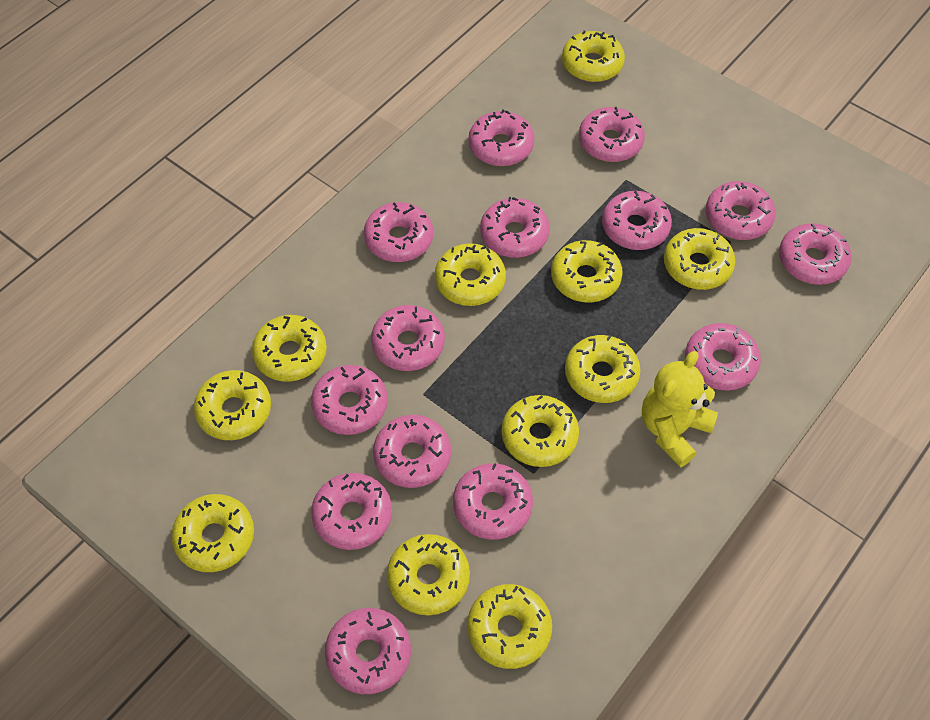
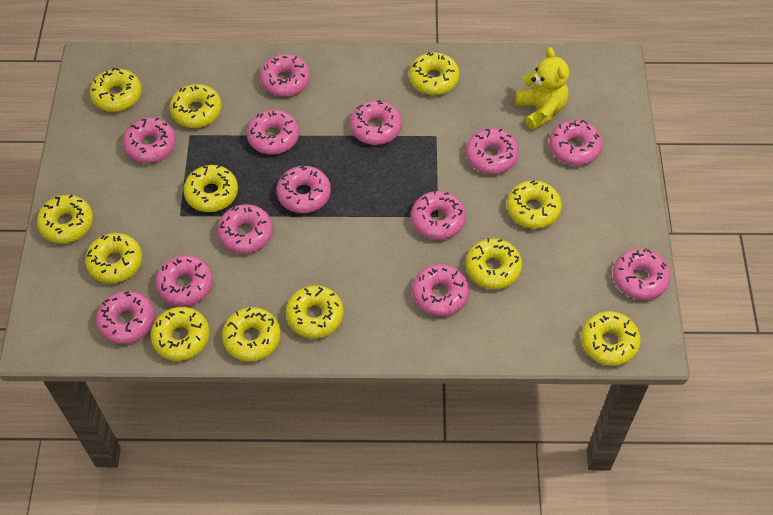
pink donut: 14 -> 13
yellow donut: 11 -> 12

